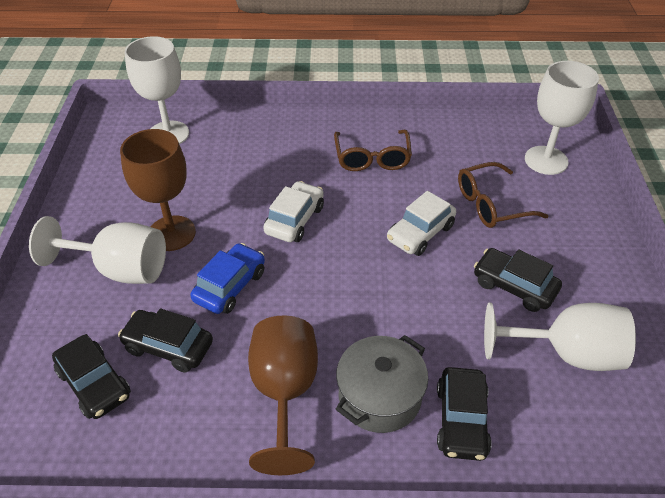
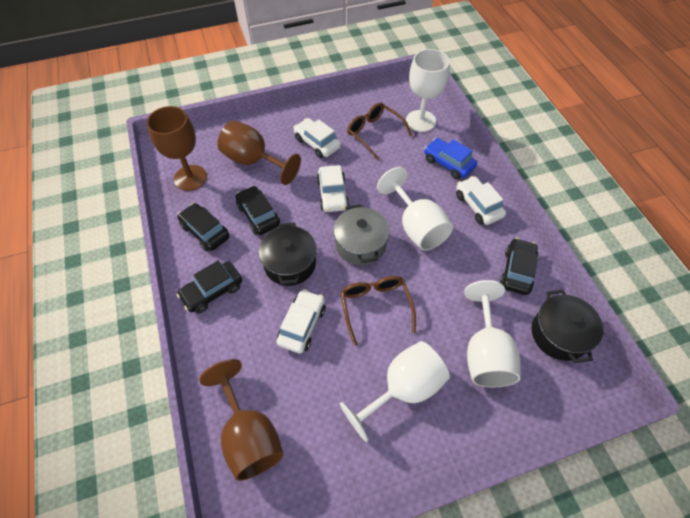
black pot: 0 -> 2
brown goblet: 2 -> 3
white car: 2 -> 4

